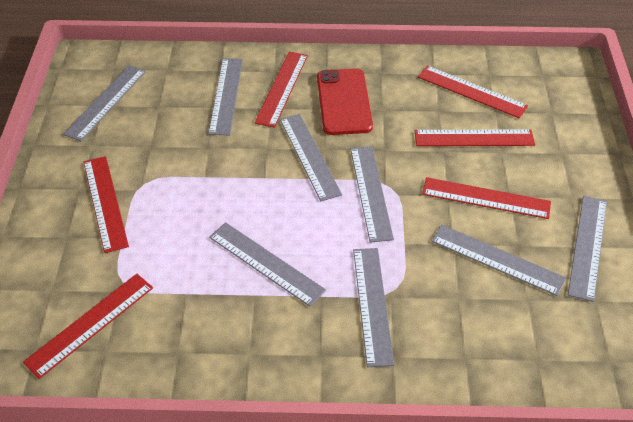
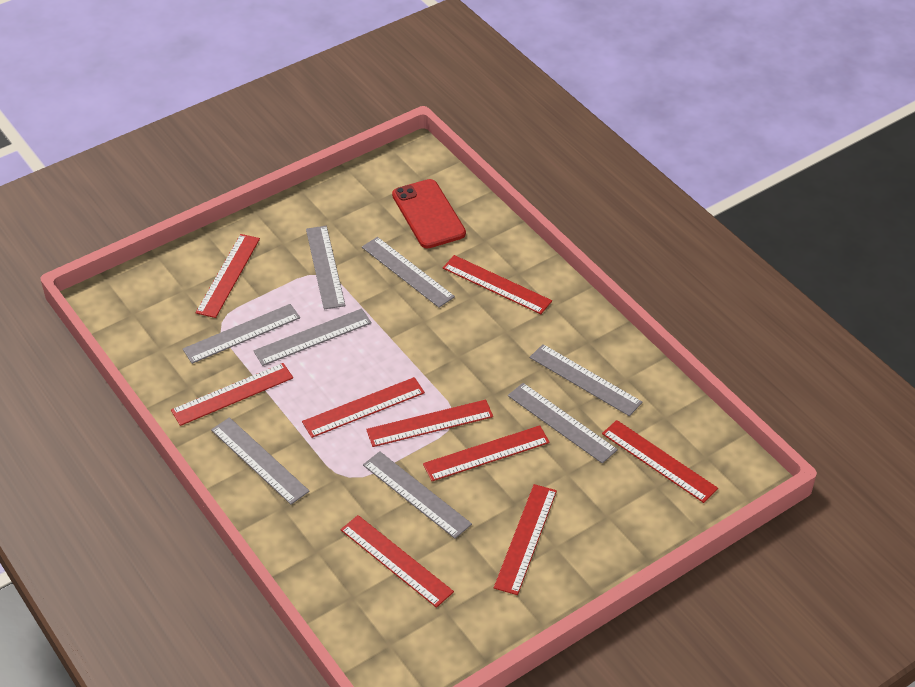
red ruler: 6 -> 9

